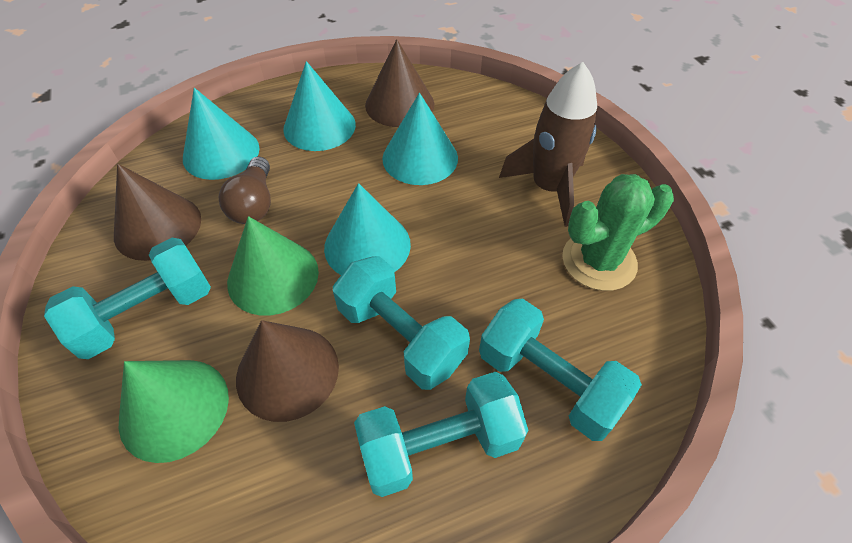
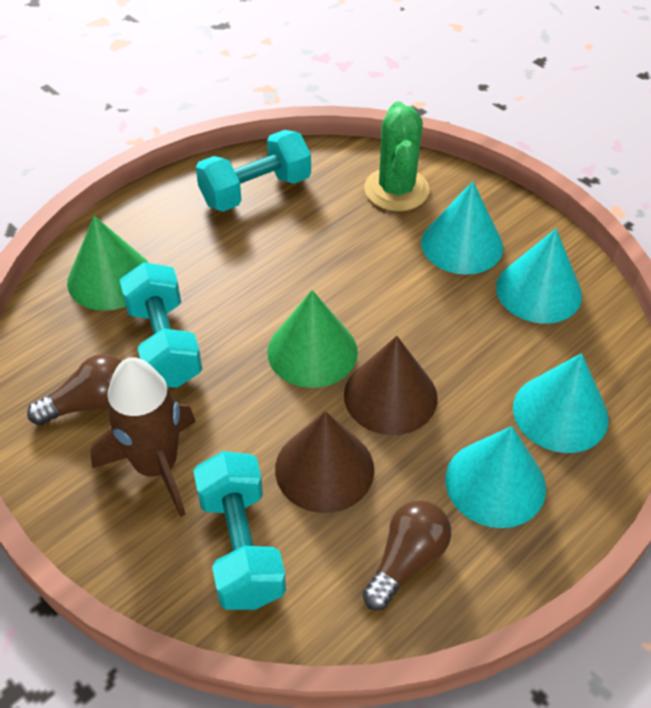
brown cone: 3 -> 2
brown light bulb: 1 -> 2
turquoise dumbbell: 4 -> 3

